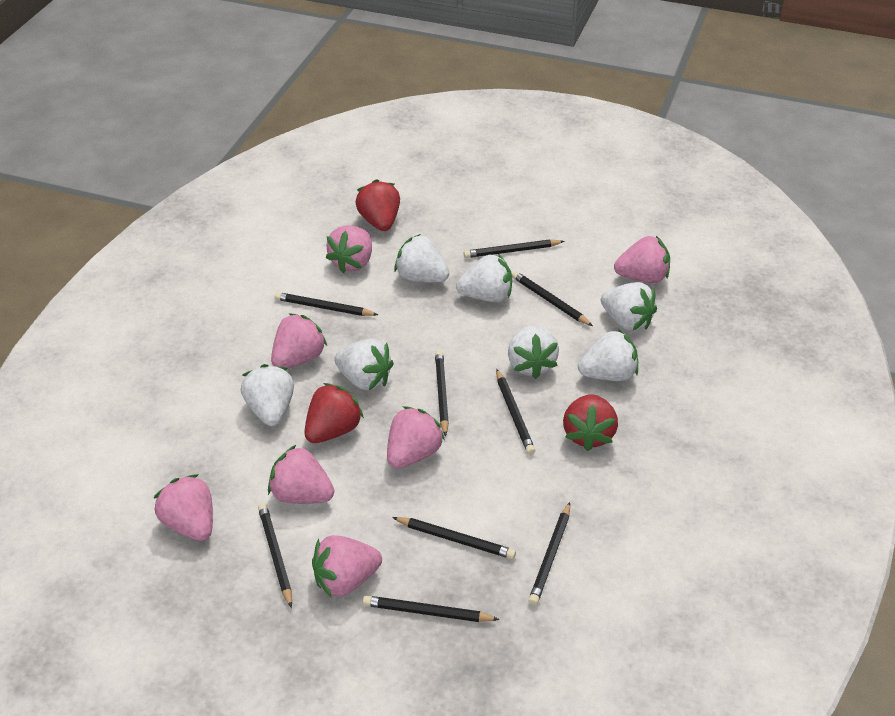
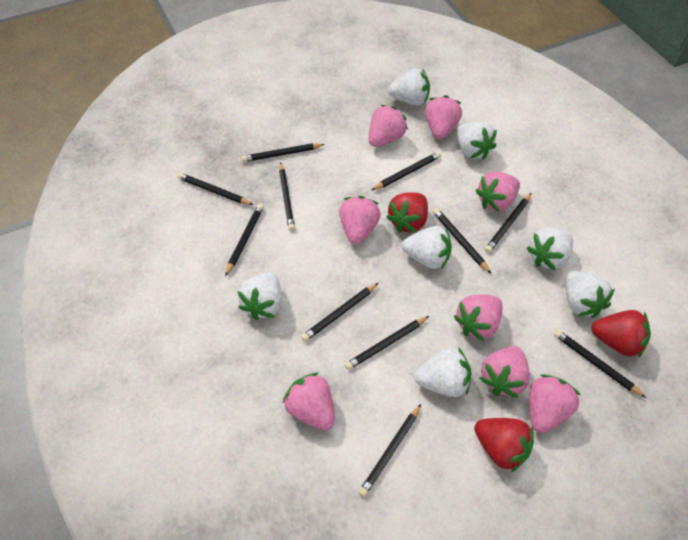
black pencil: 9 -> 11
pink strawberry: 7 -> 8

